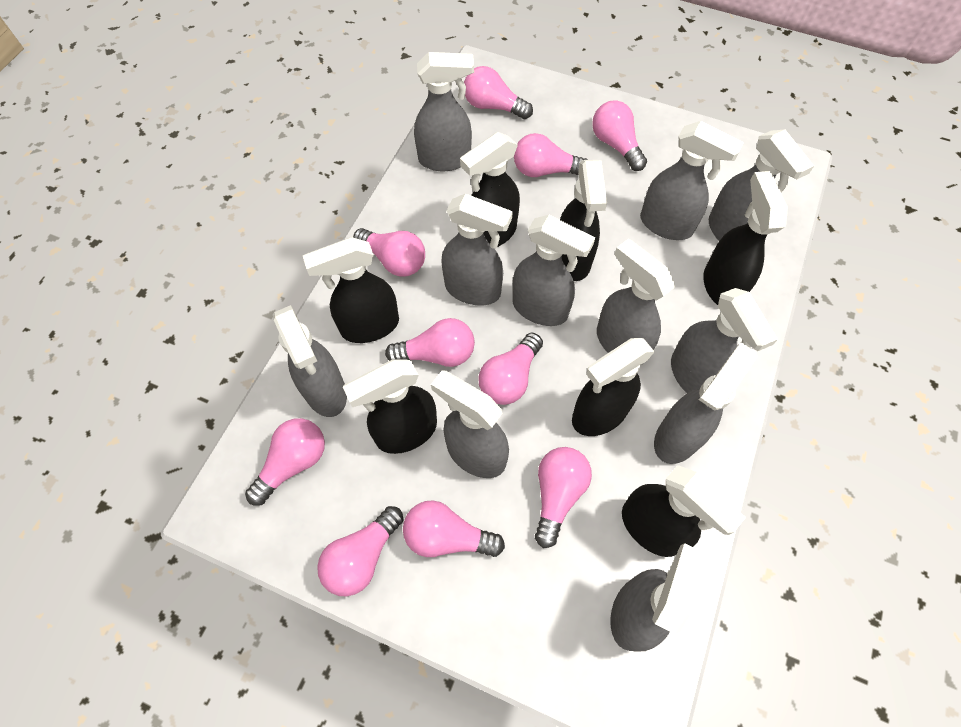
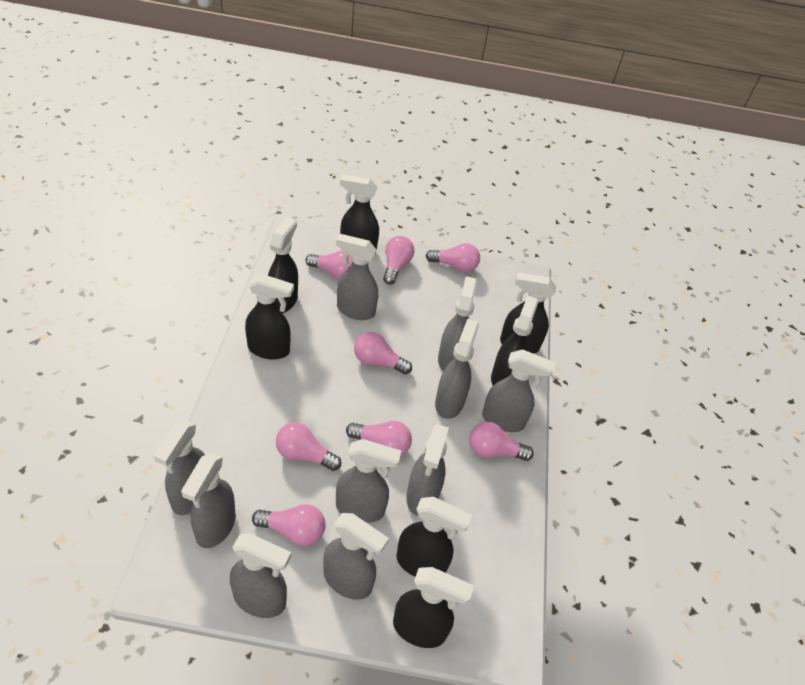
grey spray bottle: 11 -> 10
pink light bulb: 10 -> 8

